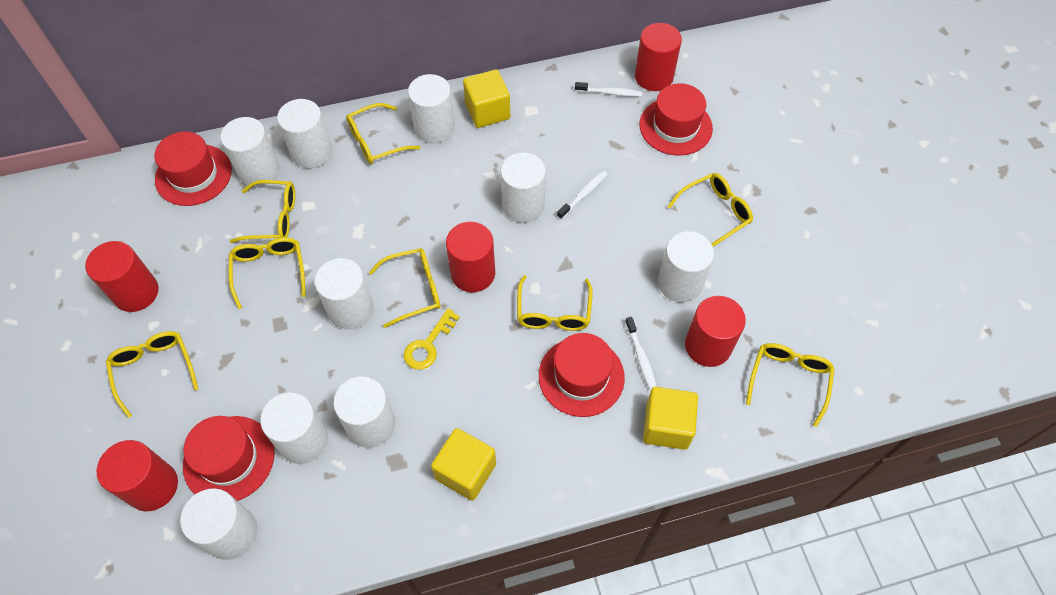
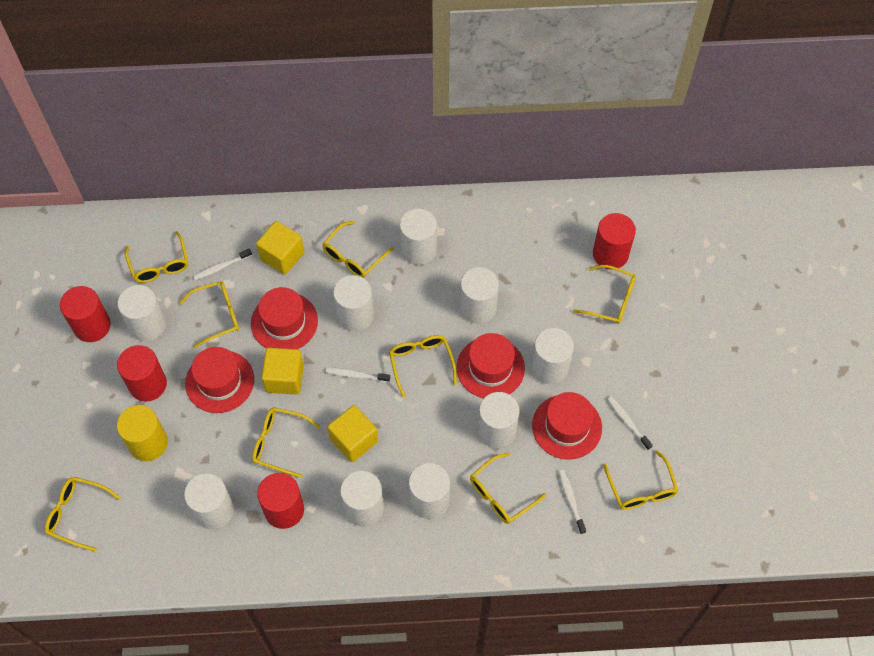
red cylinder: 5 -> 4
white toothbrush: 3 -> 4
yellow cylinder: 0 -> 1
yellow glasses: 8 -> 9
yellow key: 1 -> 0

